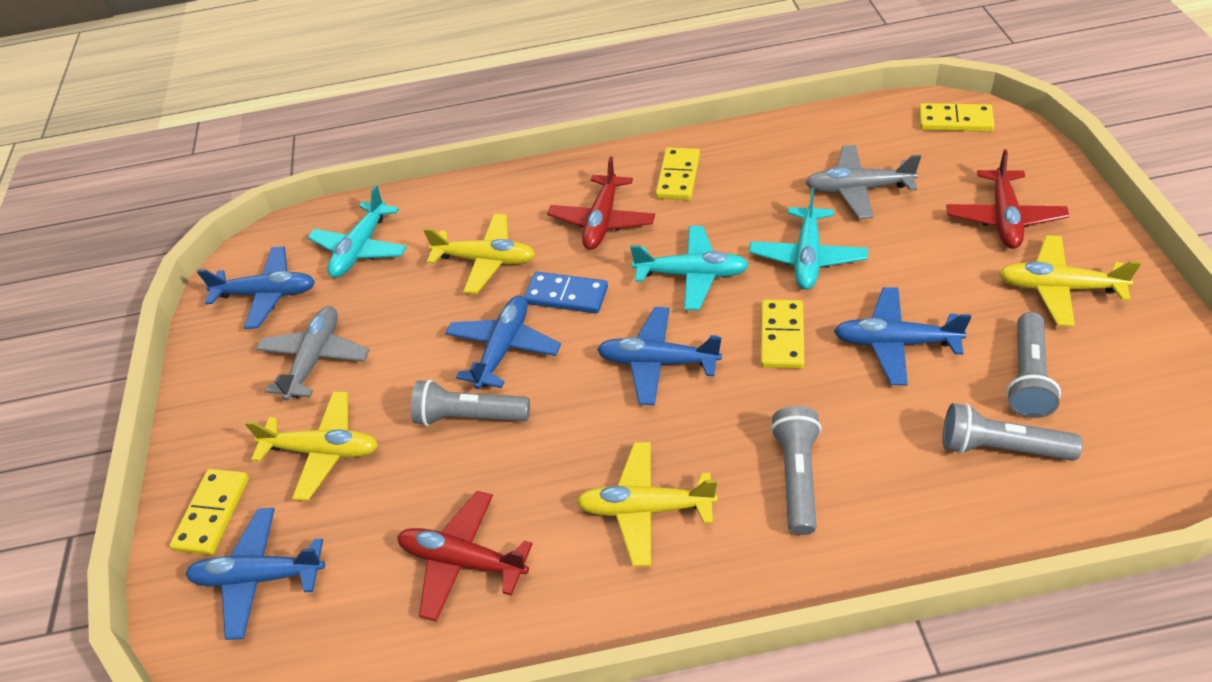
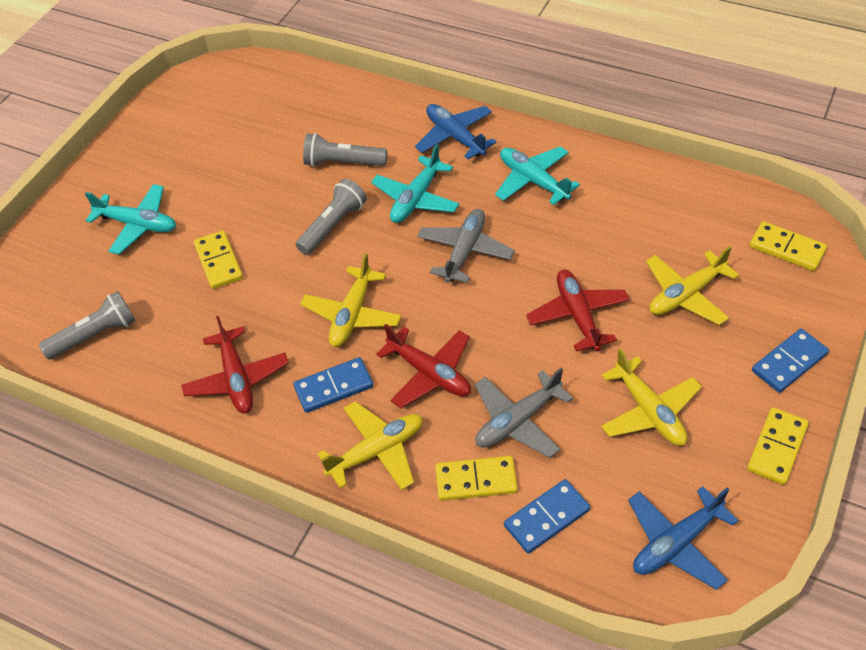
blue domino: 1 -> 3
blue plane: 5 -> 2
grey flashlight: 4 -> 3

